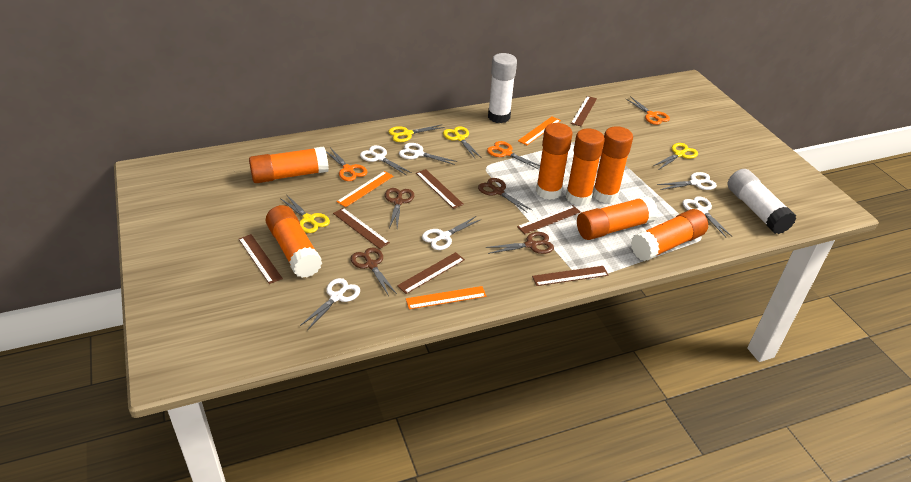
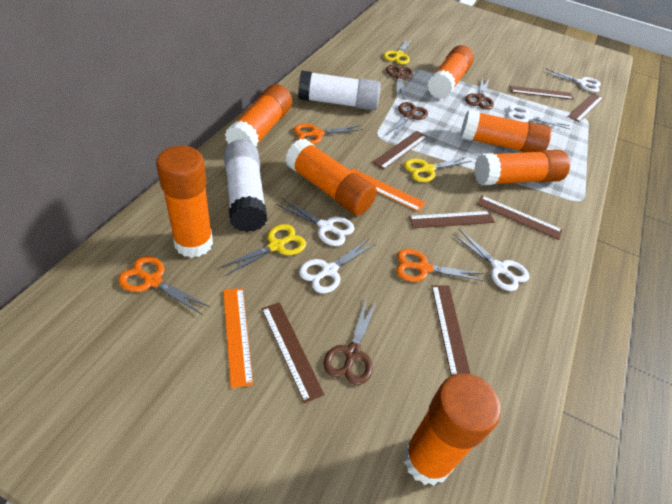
orange ruler: 3 -> 2
white scissors: 6 -> 5
yellow scissors: 4 -> 3

